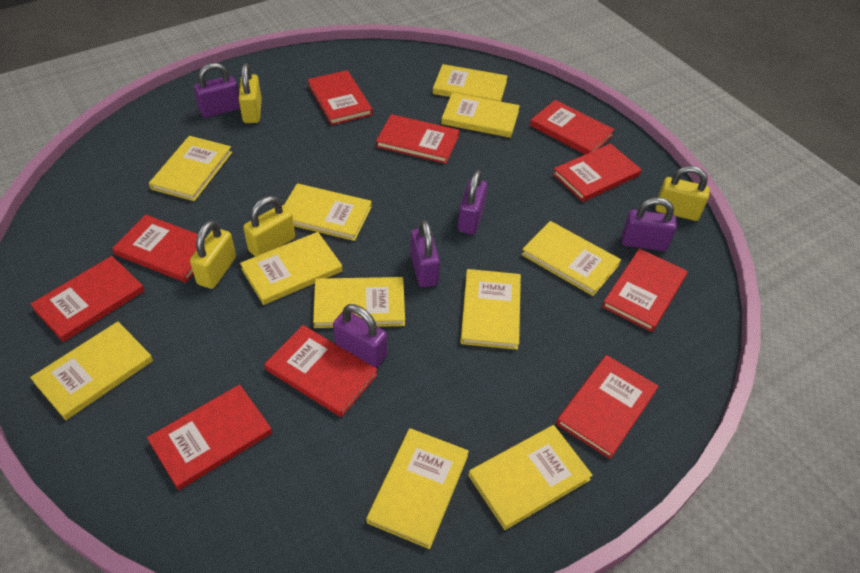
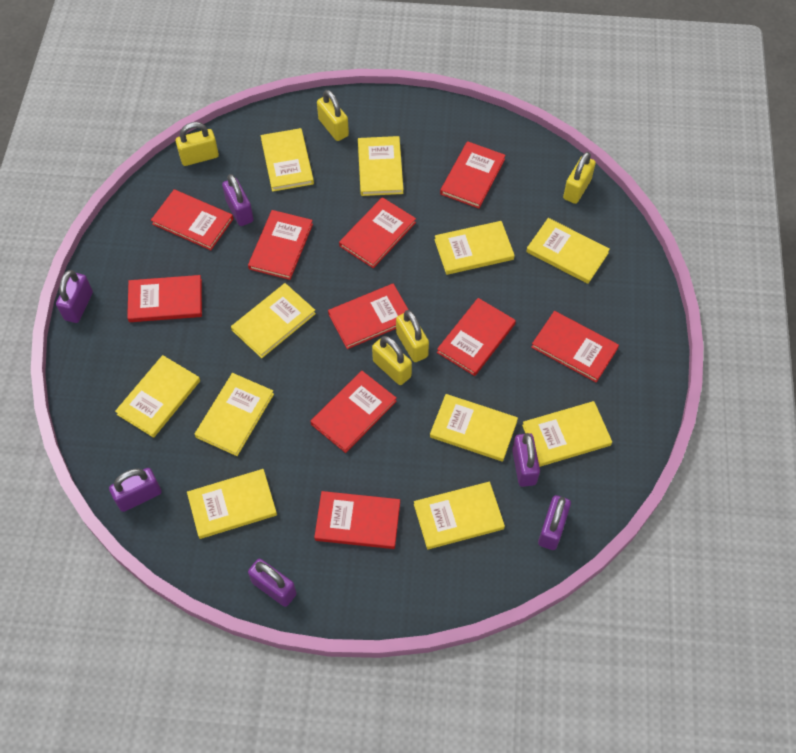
purple padlock: 5 -> 6
yellow padlock: 4 -> 5

